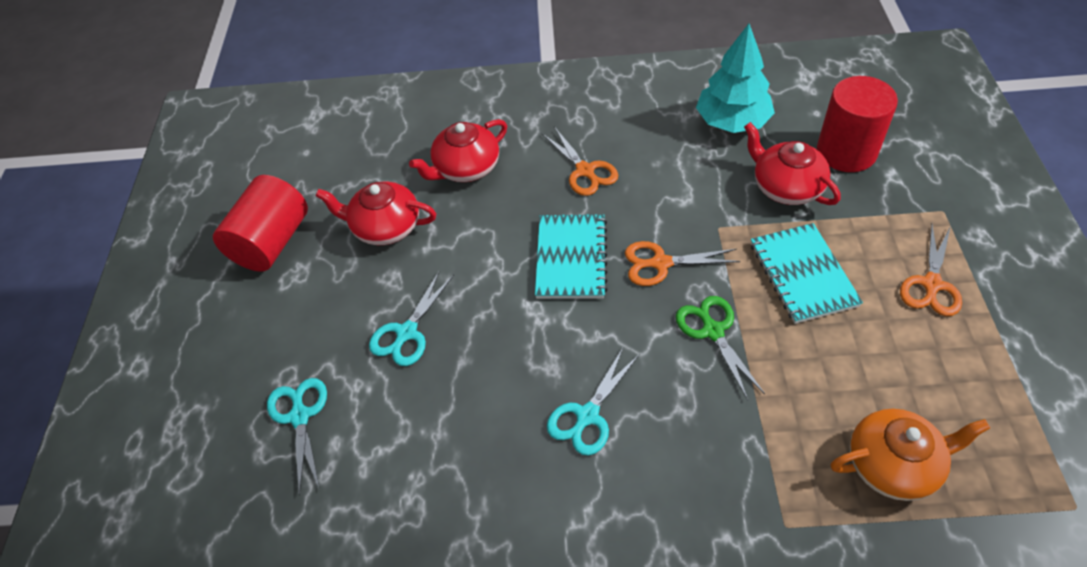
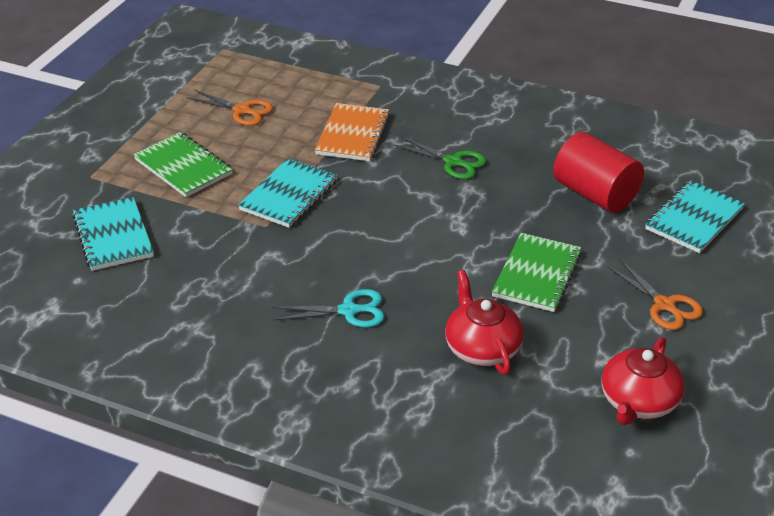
green notebook: 0 -> 2
orange notebook: 0 -> 1
orange scissors: 3 -> 2
orange teapot: 1 -> 0
red cylinder: 2 -> 1
red teapot: 3 -> 2
turquoise notebook: 2 -> 3
turquoise scissors: 3 -> 1
turquoise tree: 1 -> 0

